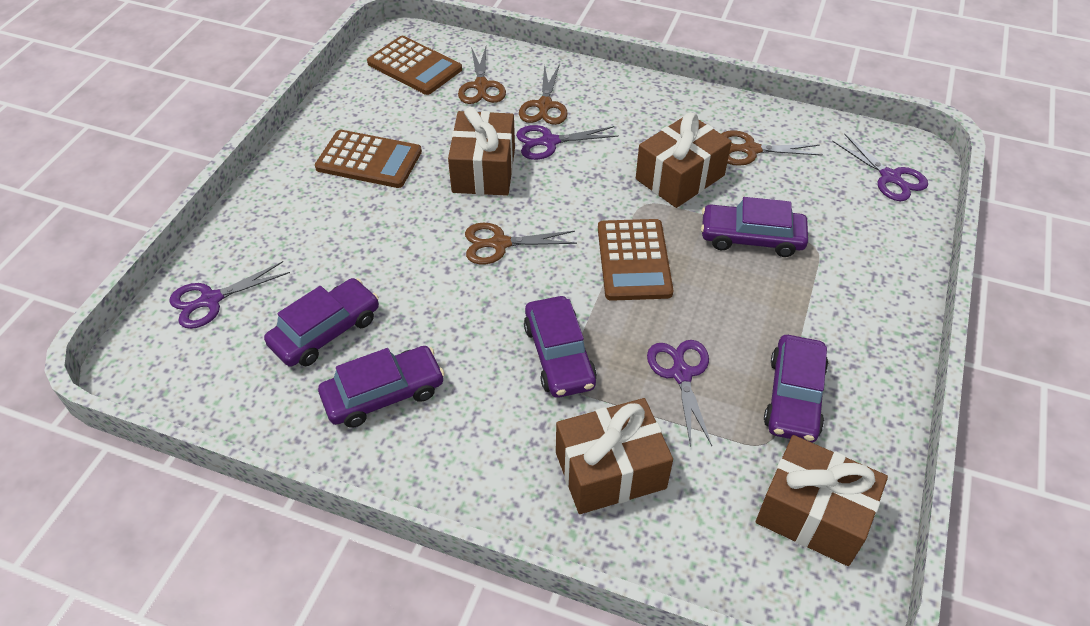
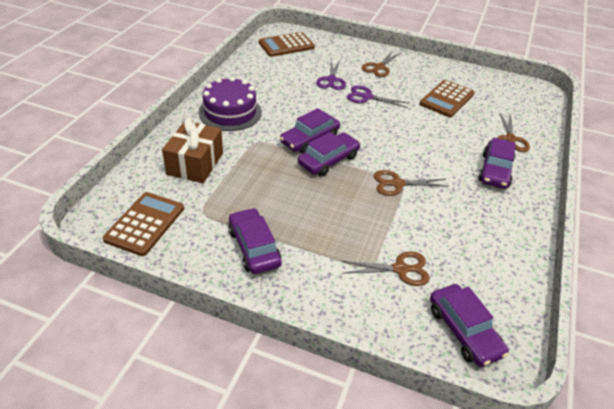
brown gift: 4 -> 1
purple cake: 0 -> 1
purple scissors: 4 -> 2

